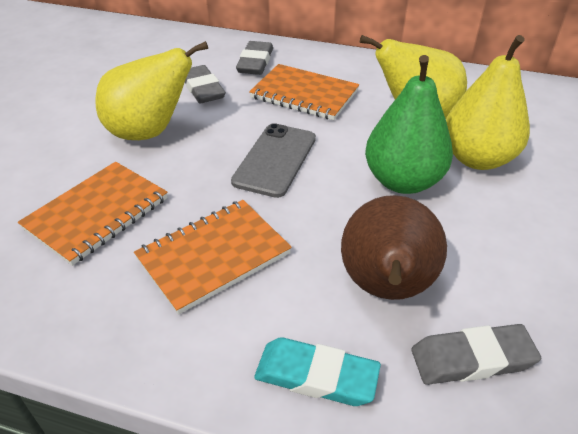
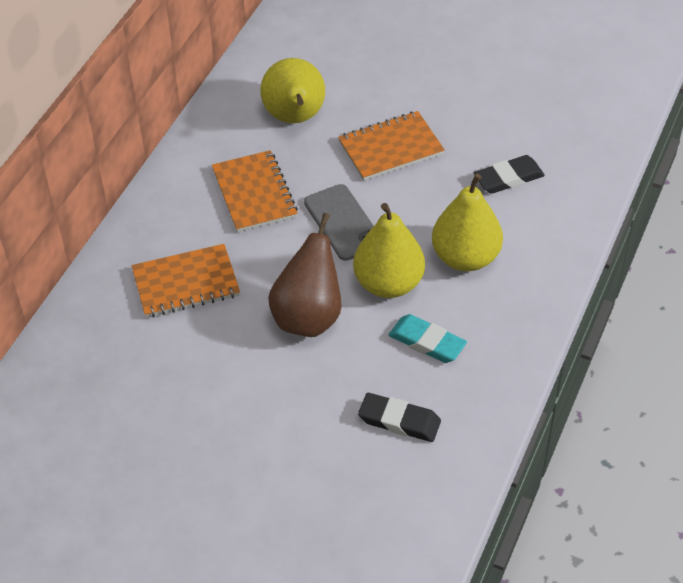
black eraser: 0 -> 2
green pear: 1 -> 0
grey eraser: 3 -> 0

